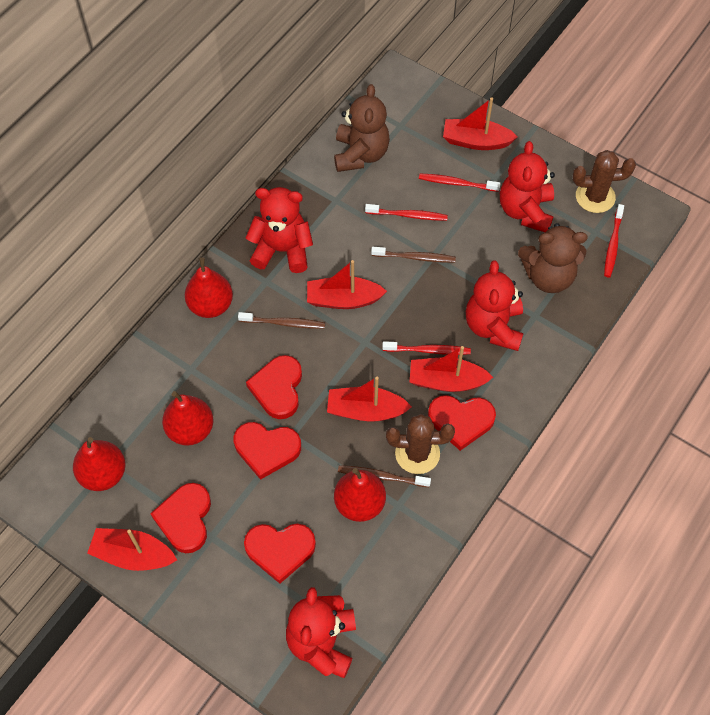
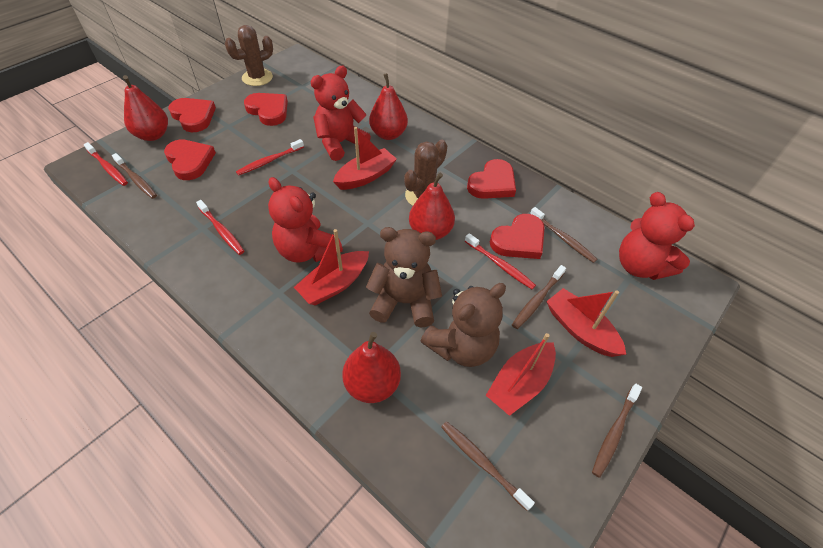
brown toothbrush: 3 -> 5
red boat: 5 -> 4
red teddy bear: 4 -> 3

